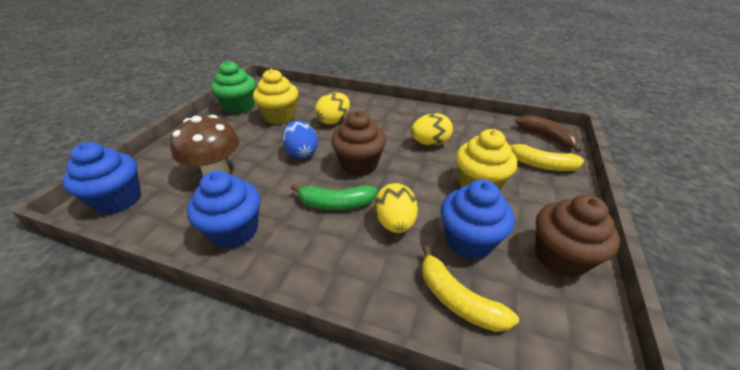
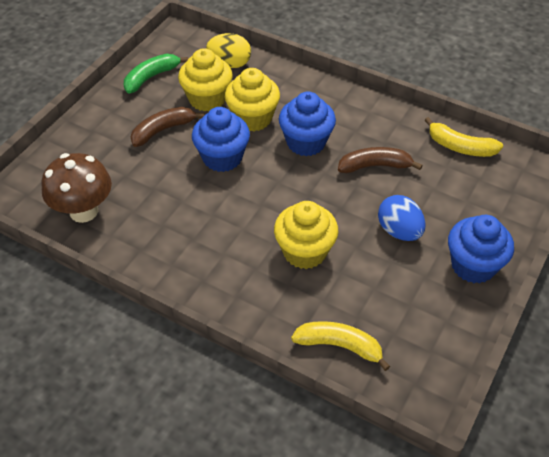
brown banana: 1 -> 2
brown cupcake: 2 -> 0
green cupcake: 1 -> 0
yellow cupcake: 2 -> 3
yellow egg: 3 -> 1

